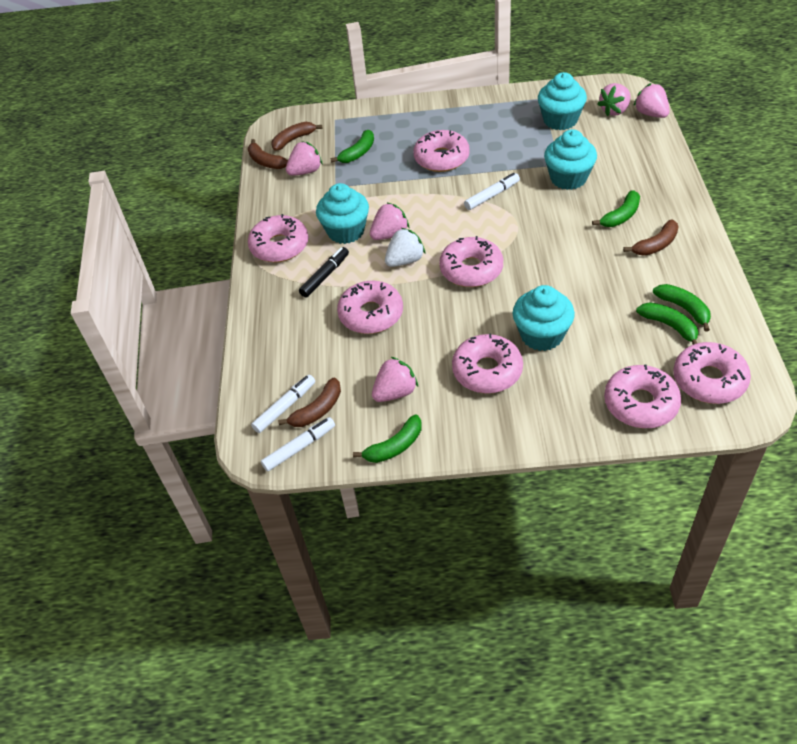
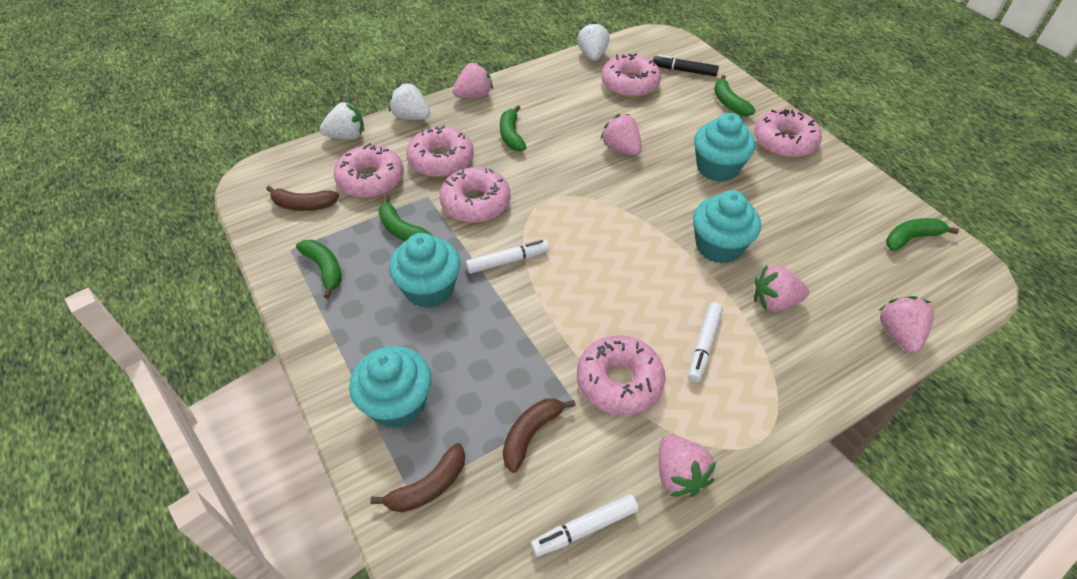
brown banana: 4 -> 3
pink donut: 7 -> 6
white strawberry: 1 -> 3

